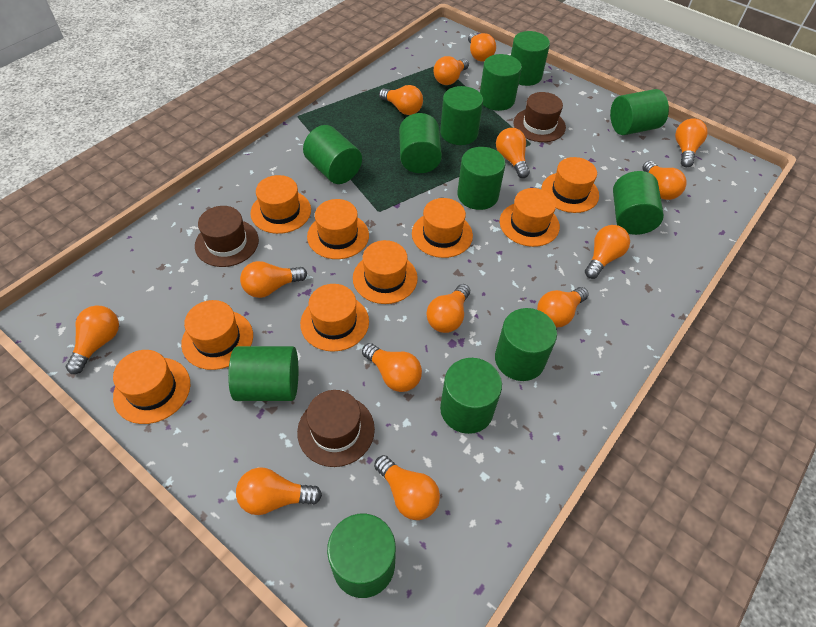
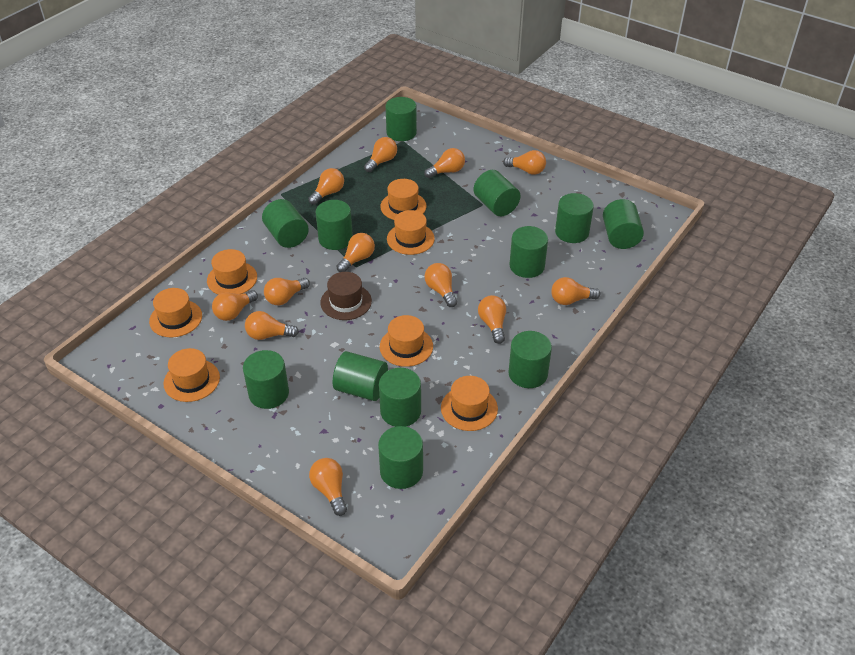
brown hat: 3 -> 1
orange hat: 9 -> 7
orange light bulb: 14 -> 12

